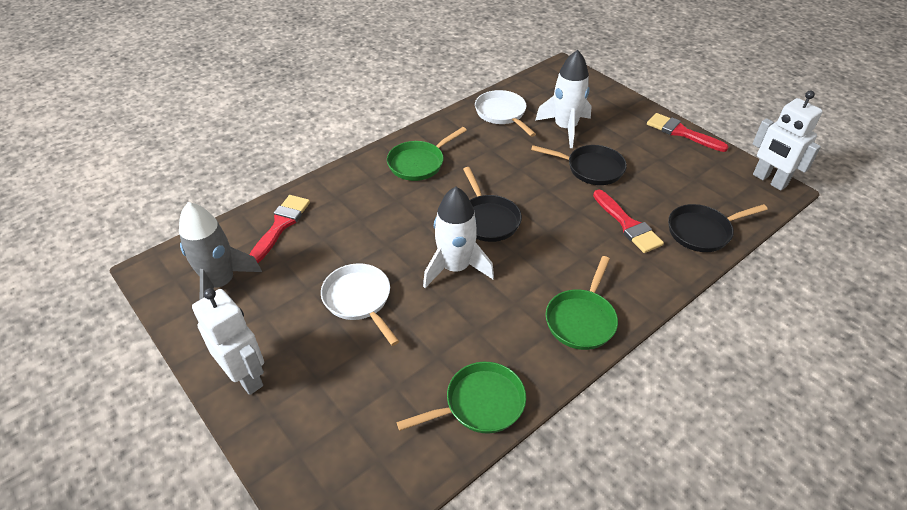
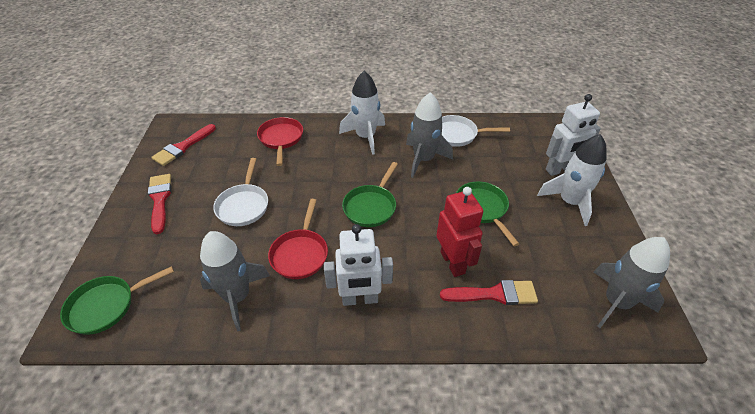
black pan: 3 -> 0
grey rocket: 1 -> 3
red pan: 0 -> 2
red robot: 0 -> 1

